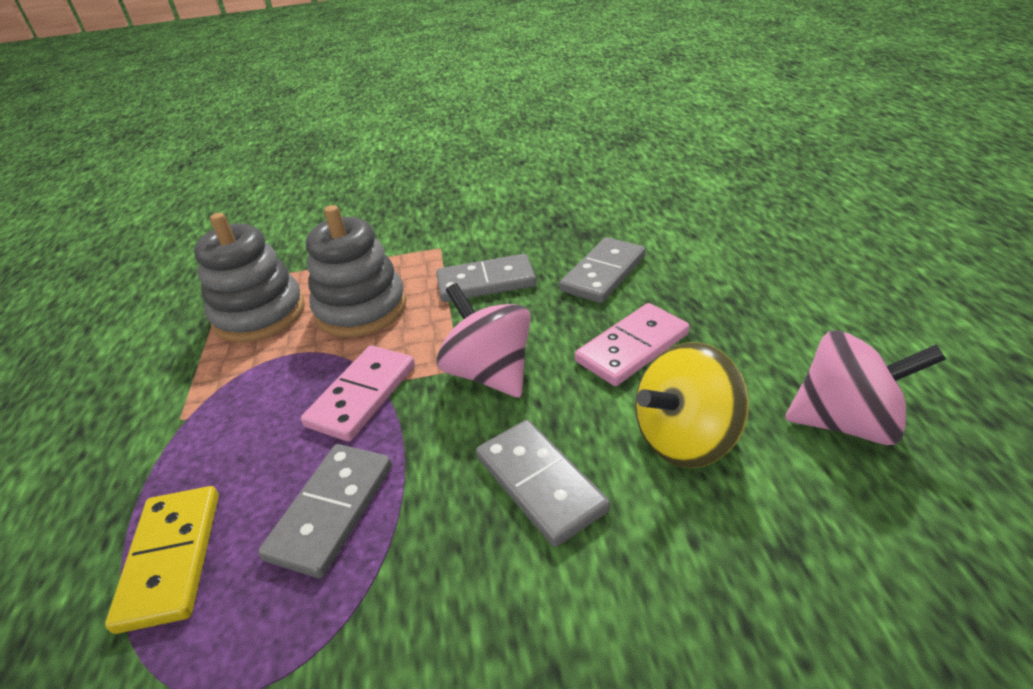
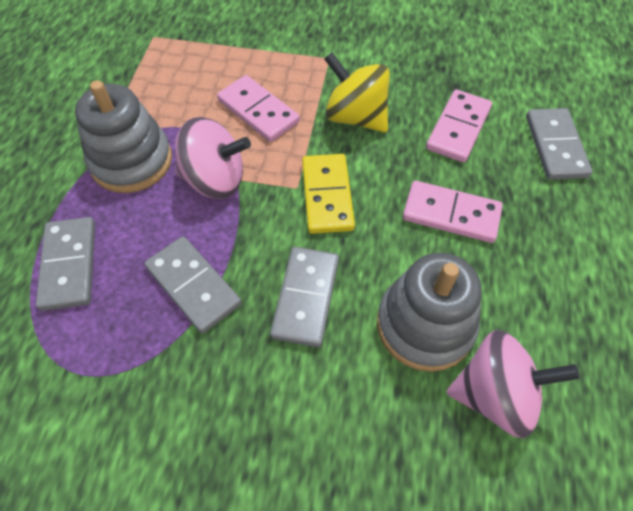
pink domino: 2 -> 3

